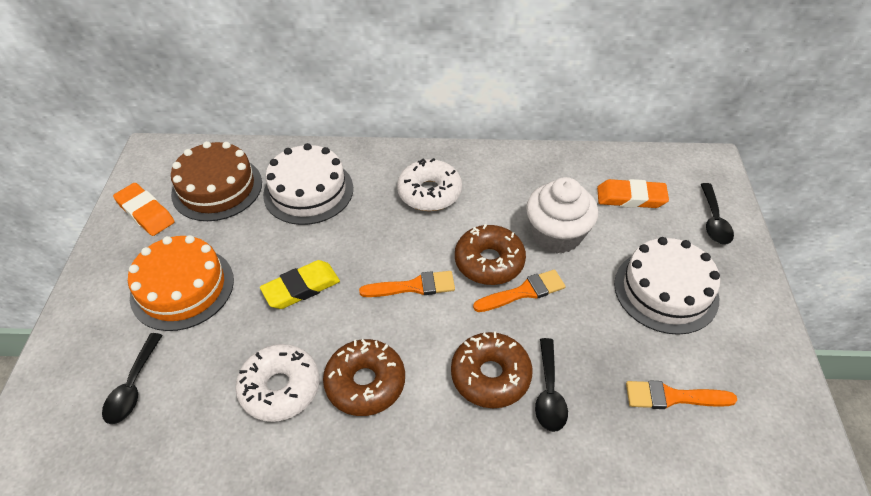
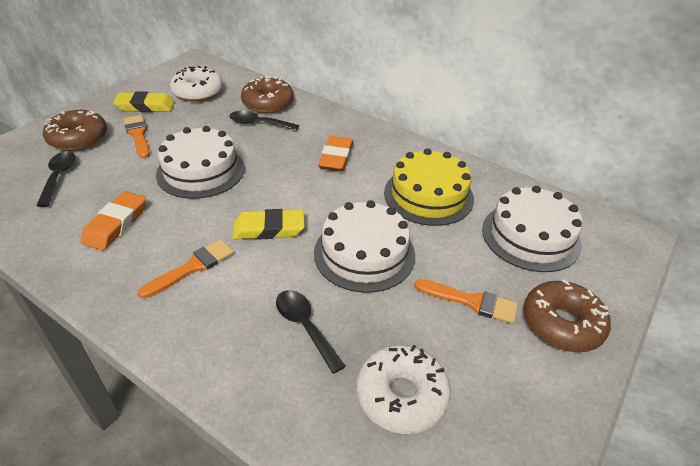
brown cake: 1 -> 0
orange cake: 1 -> 0
white cake: 2 -> 3
white cupcake: 1 -> 0
yellow cake: 0 -> 1
yellow eraser: 1 -> 2

